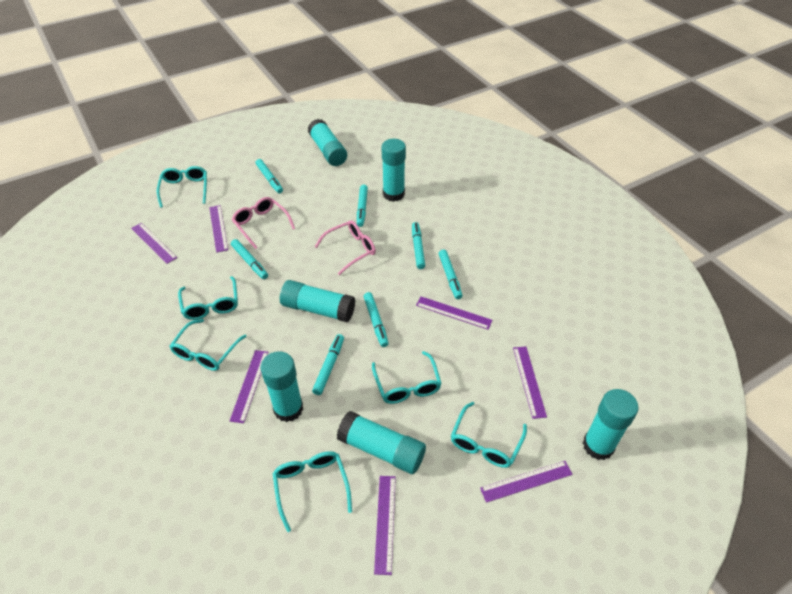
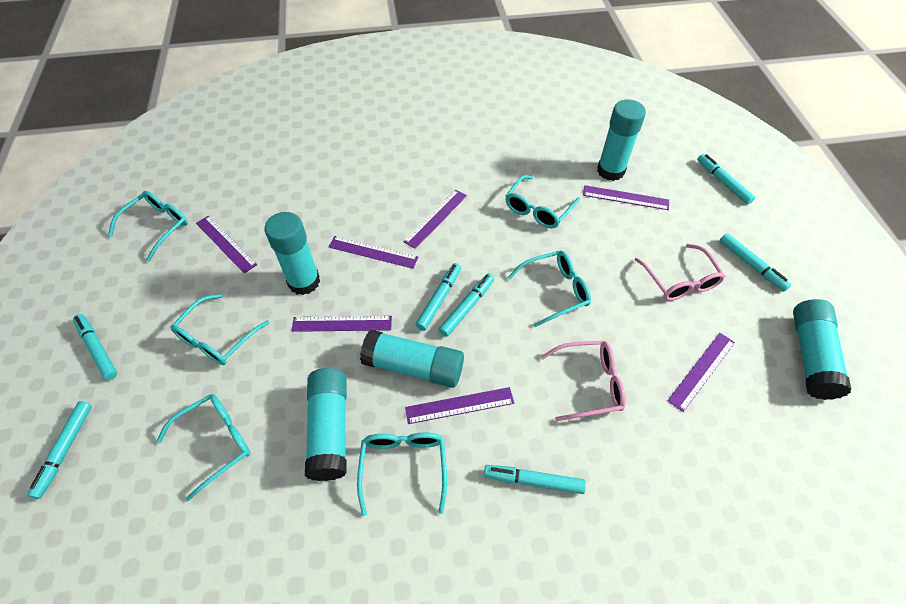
turquoise glue stick: 6 -> 5

